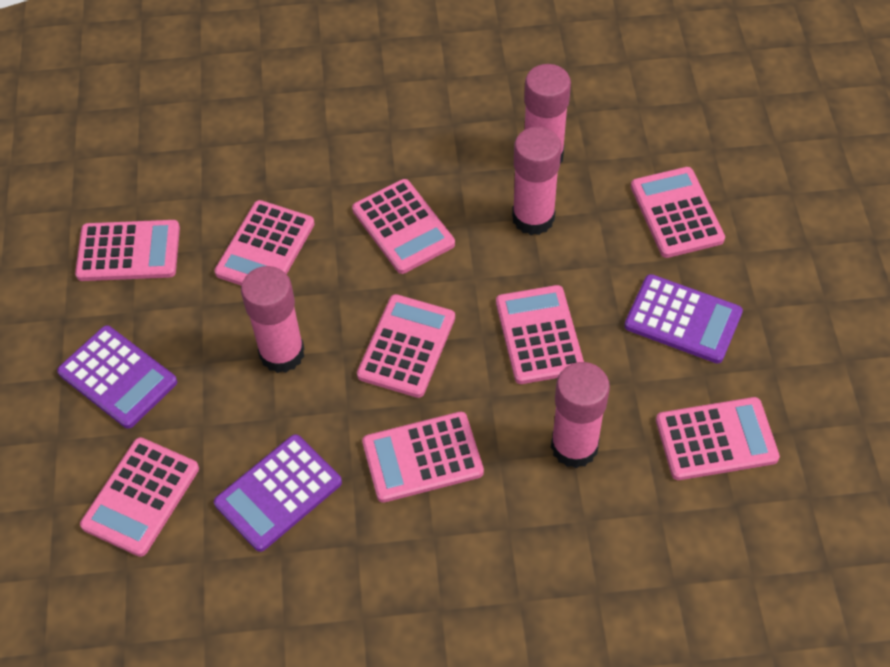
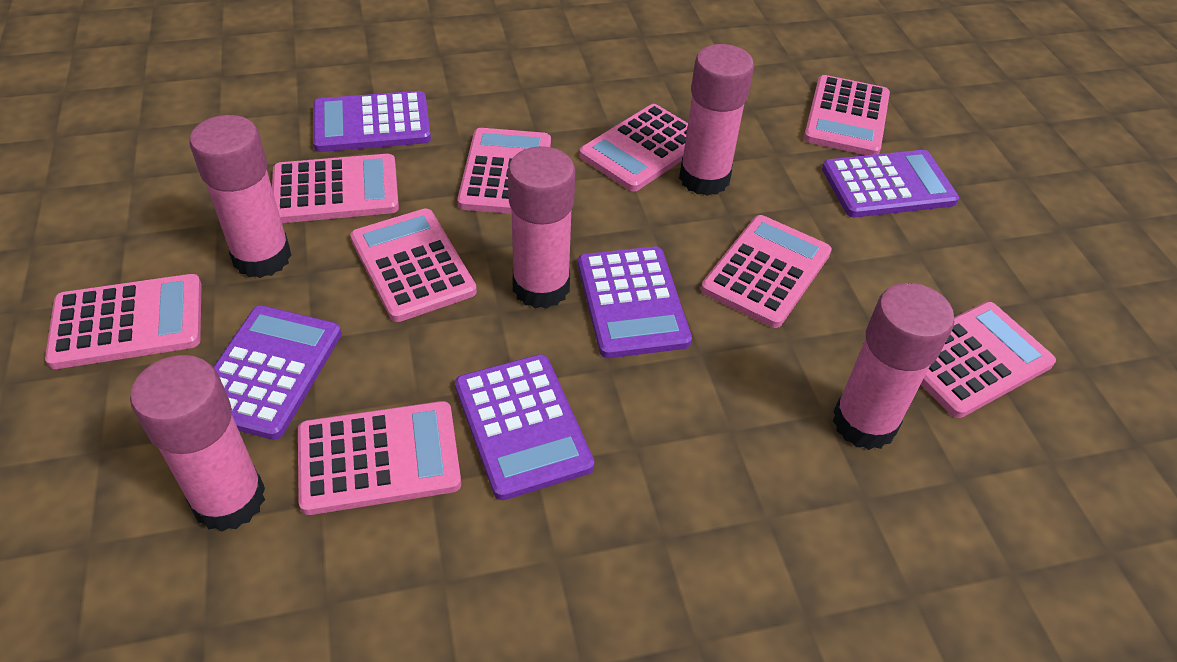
pink glue stick: 4 -> 5
purple calculator: 3 -> 5

